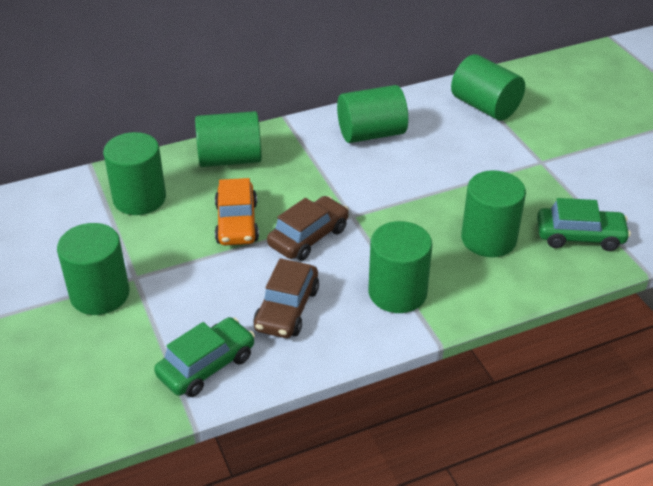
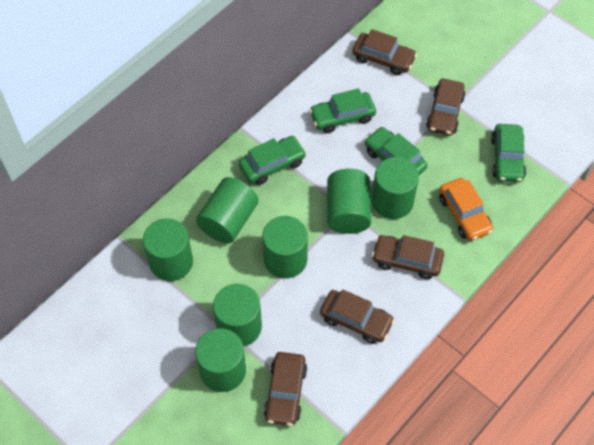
brown car: 2 -> 5
green car: 2 -> 4

